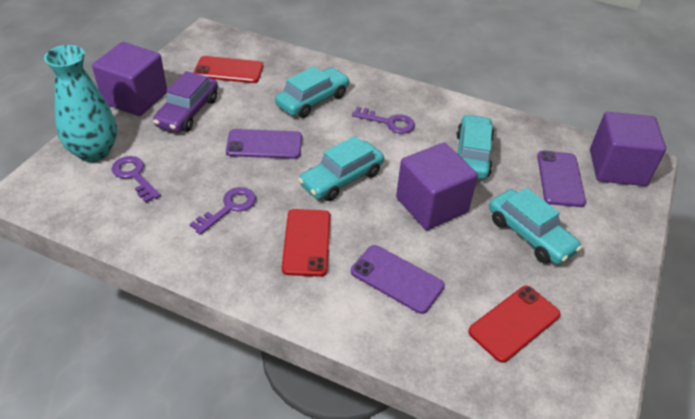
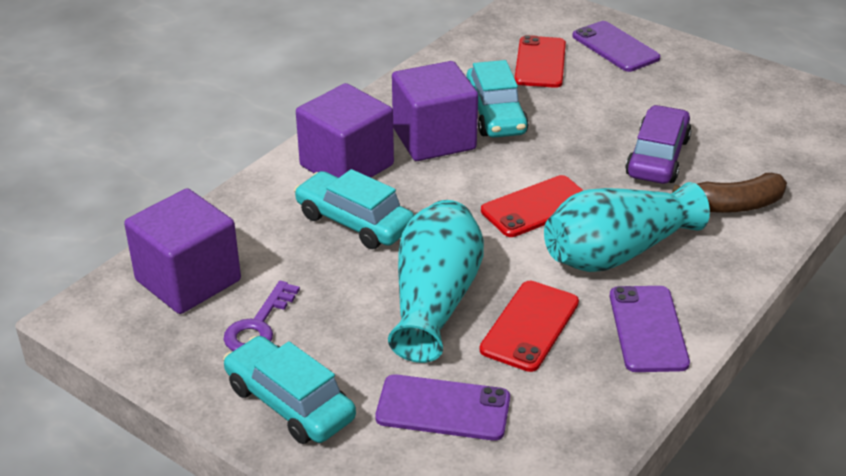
brown banana: 0 -> 1
purple key: 3 -> 1
turquoise car: 4 -> 3
turquoise vase: 1 -> 2

